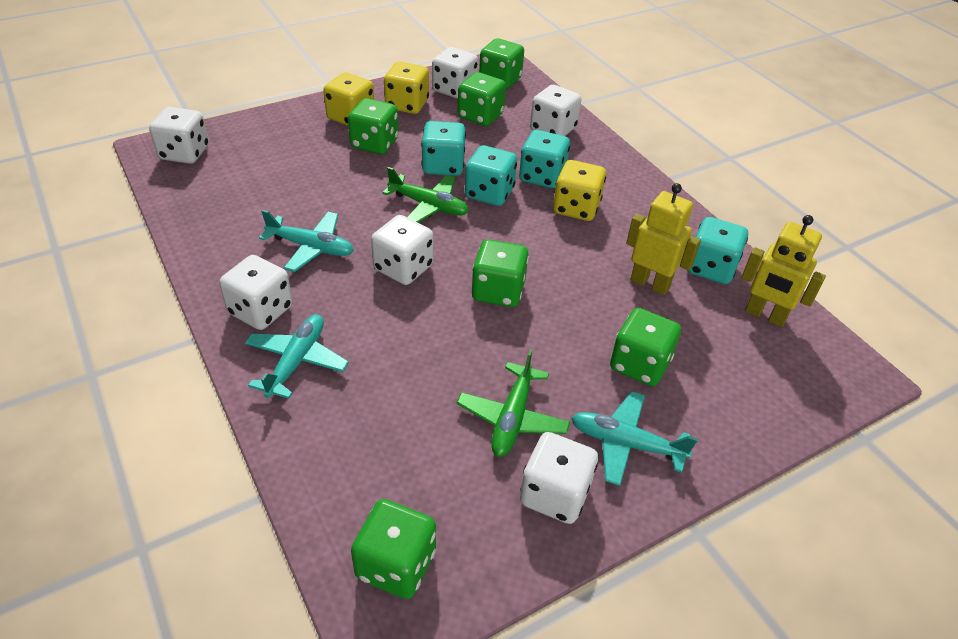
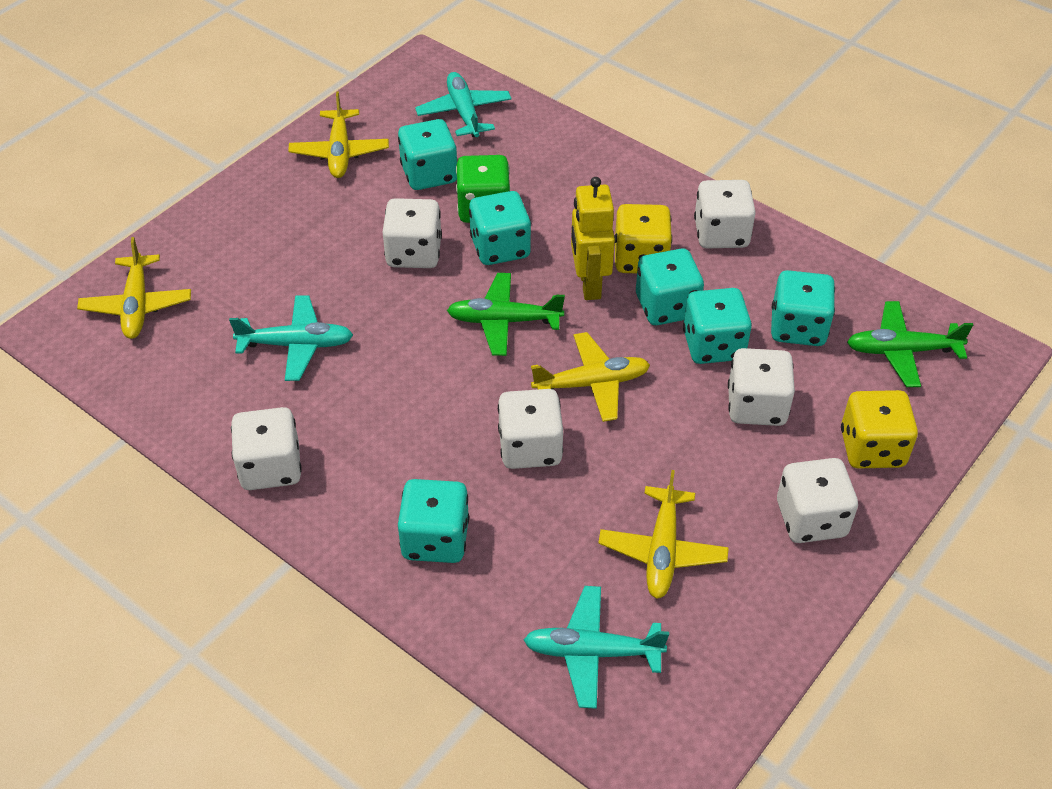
green dice: 6 -> 1
turquoise dice: 4 -> 6
yellow dice: 3 -> 2
yellow plane: 0 -> 4
yellow robot: 2 -> 1

